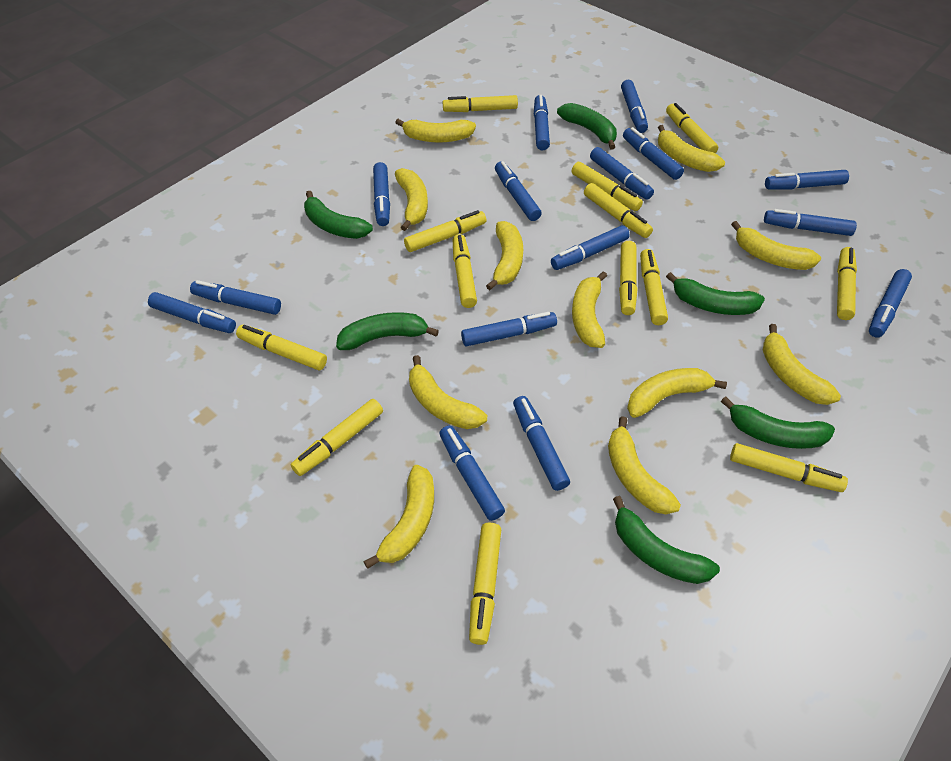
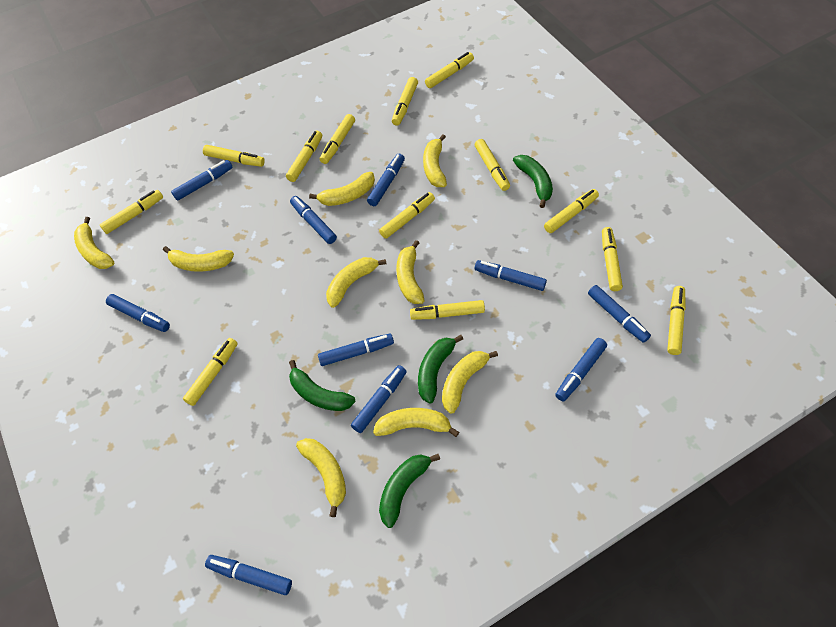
blue marker: 15 -> 10
green banana: 6 -> 4
yellow banana: 11 -> 9

